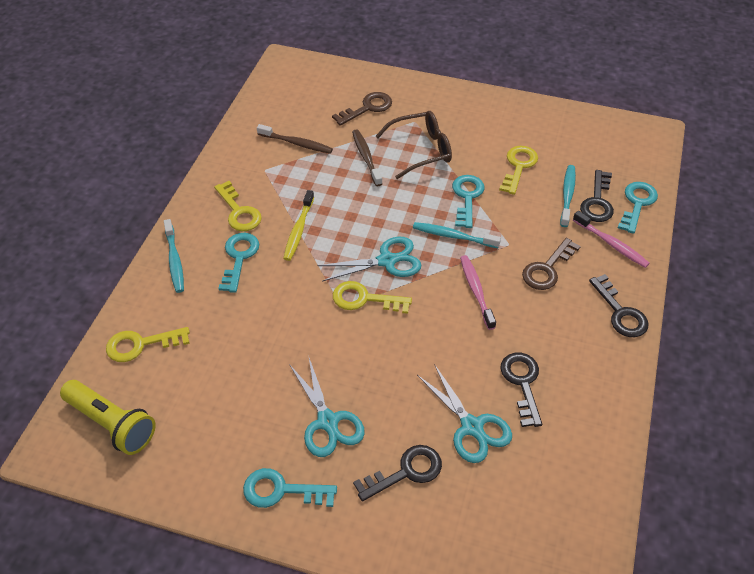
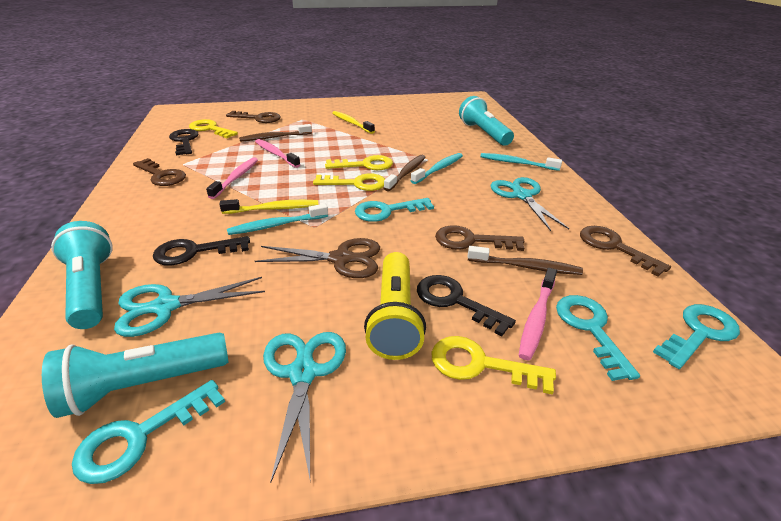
black key: 4 -> 3
brown glasses: 1 -> 0
brown key: 2 -> 4
brown scissors: 0 -> 1
brown toothbrush: 2 -> 3
pink toothbrush: 2 -> 3
turquoise flashlight: 0 -> 3
yellow toothbrush: 1 -> 2

